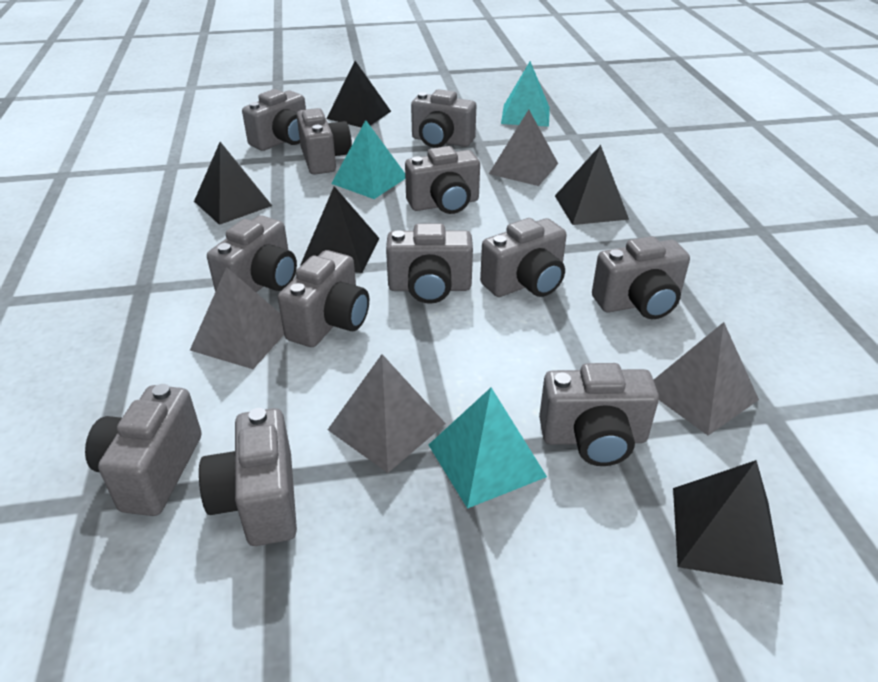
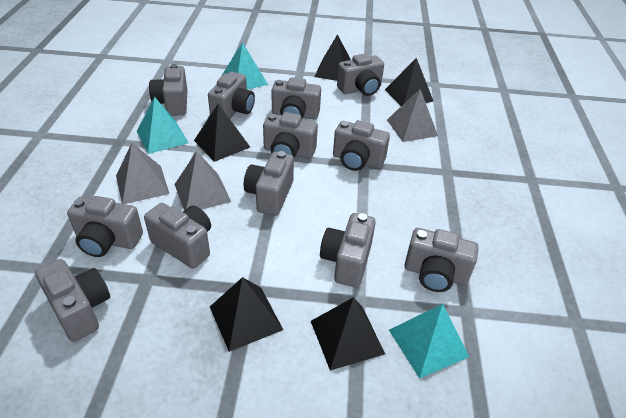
grey pyramid: 4 -> 3

